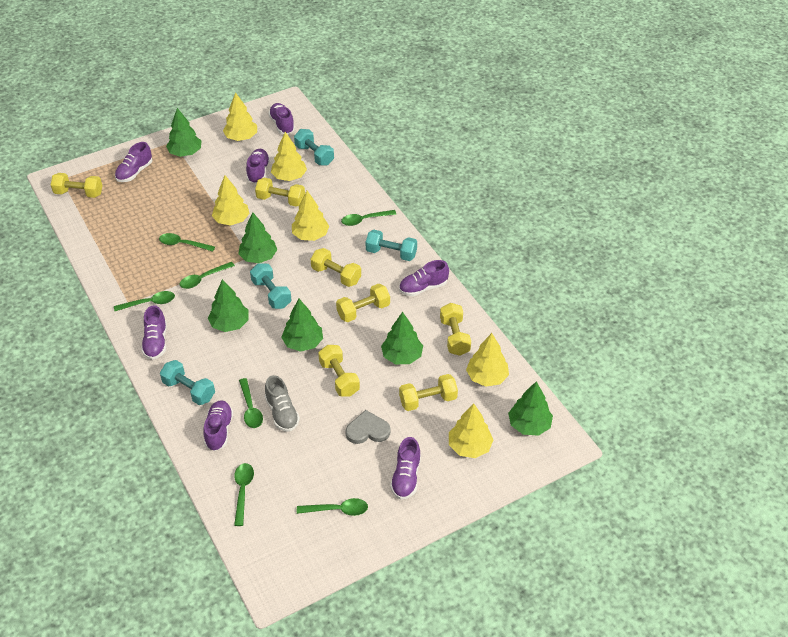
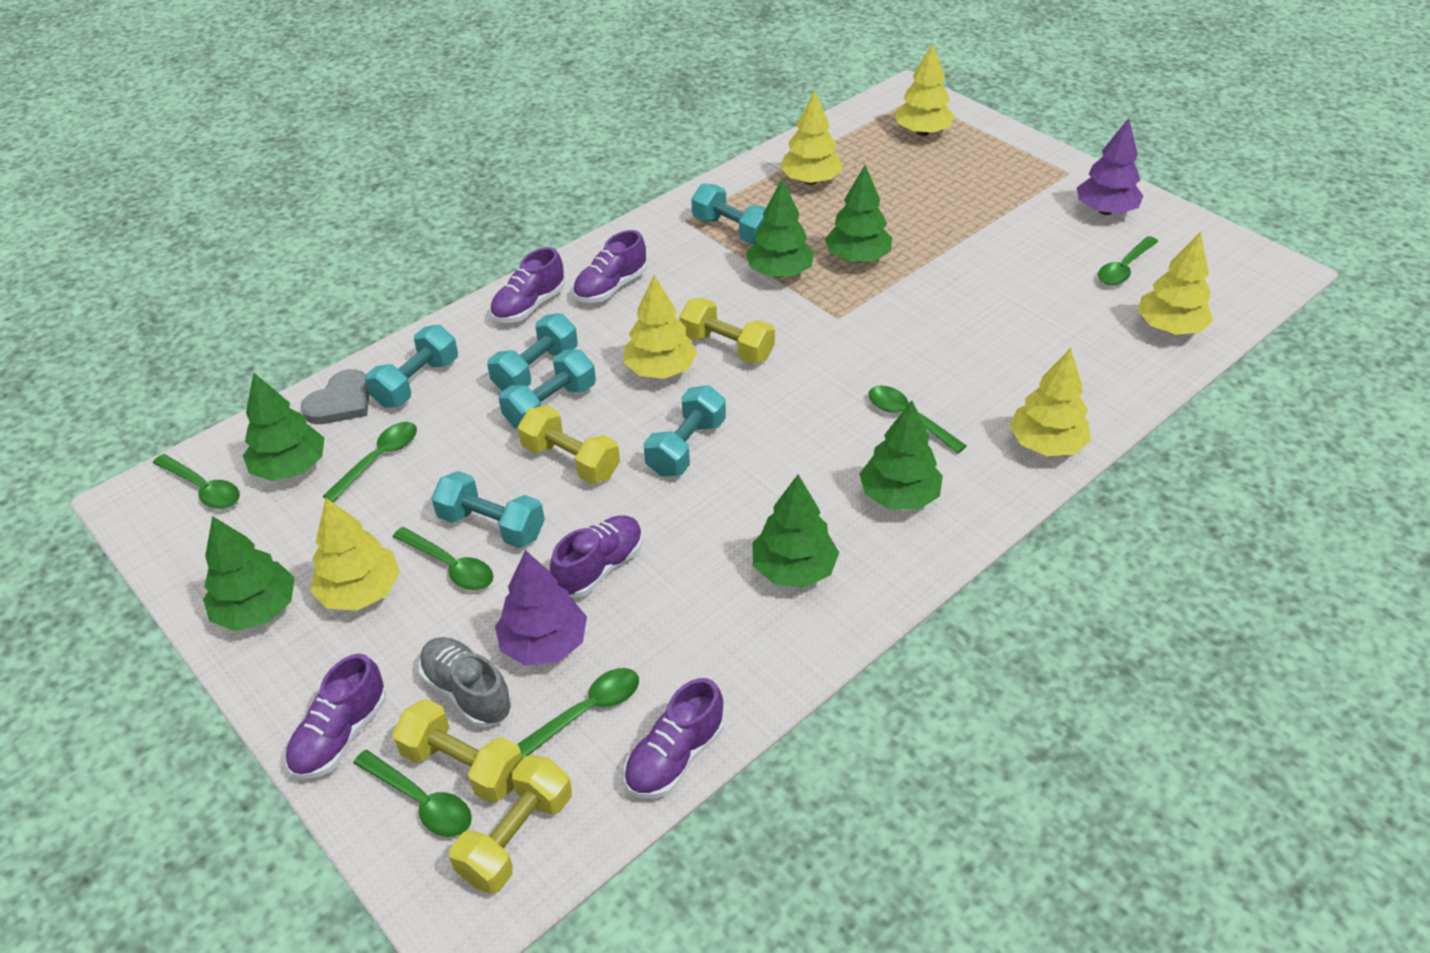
purple shoe: 7 -> 5
purple tree: 0 -> 2
turquoise dumbbell: 4 -> 6
yellow dumbbell: 7 -> 4

